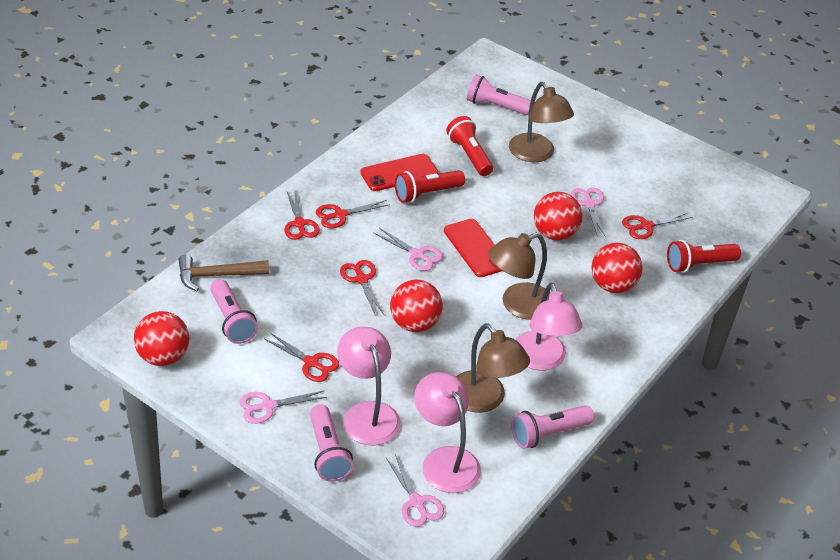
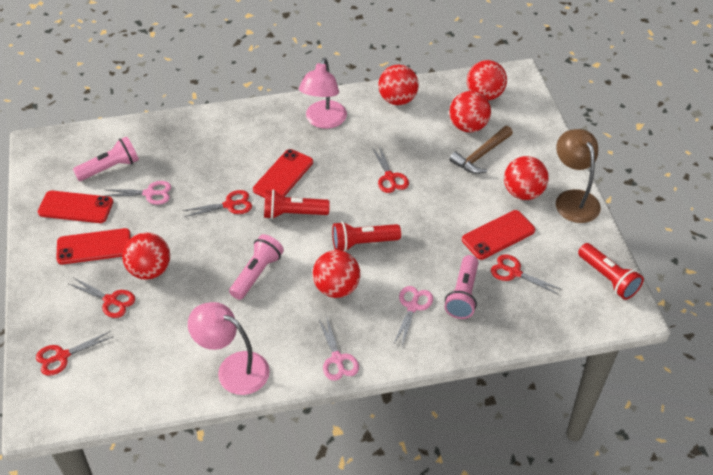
brown lamp: 3 -> 1
pink flashlight: 4 -> 3
pink lamp: 3 -> 2
pink scissors: 4 -> 3
red ball: 4 -> 6
red phone: 2 -> 4

